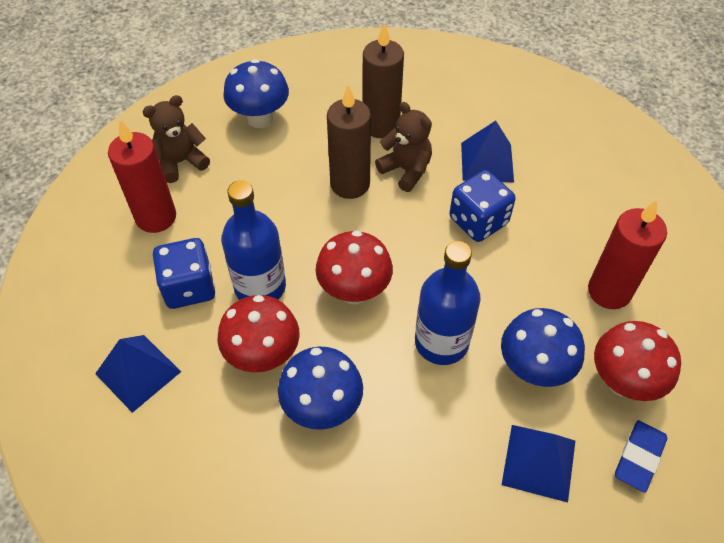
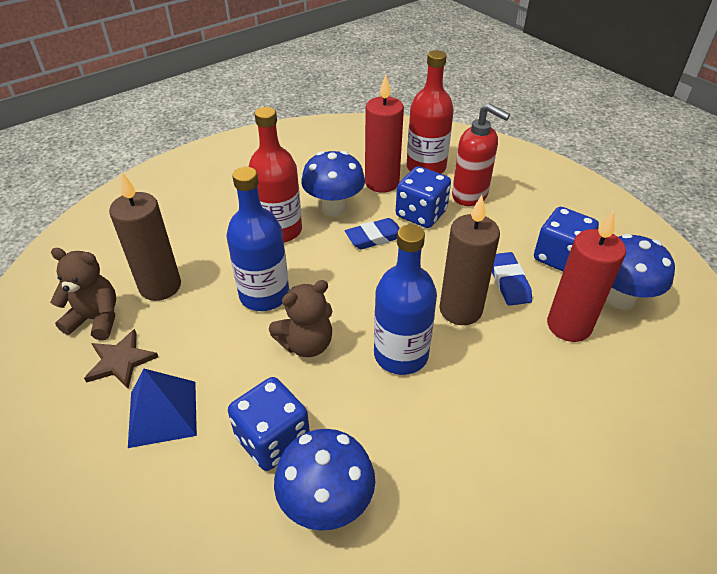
blue dice: 2 -> 3
blue eraser: 1 -> 2
blue pyramid: 3 -> 1
brown star: 0 -> 1
red bottle: 0 -> 2
red mushroom: 3 -> 0
red soap dispenser: 0 -> 1

